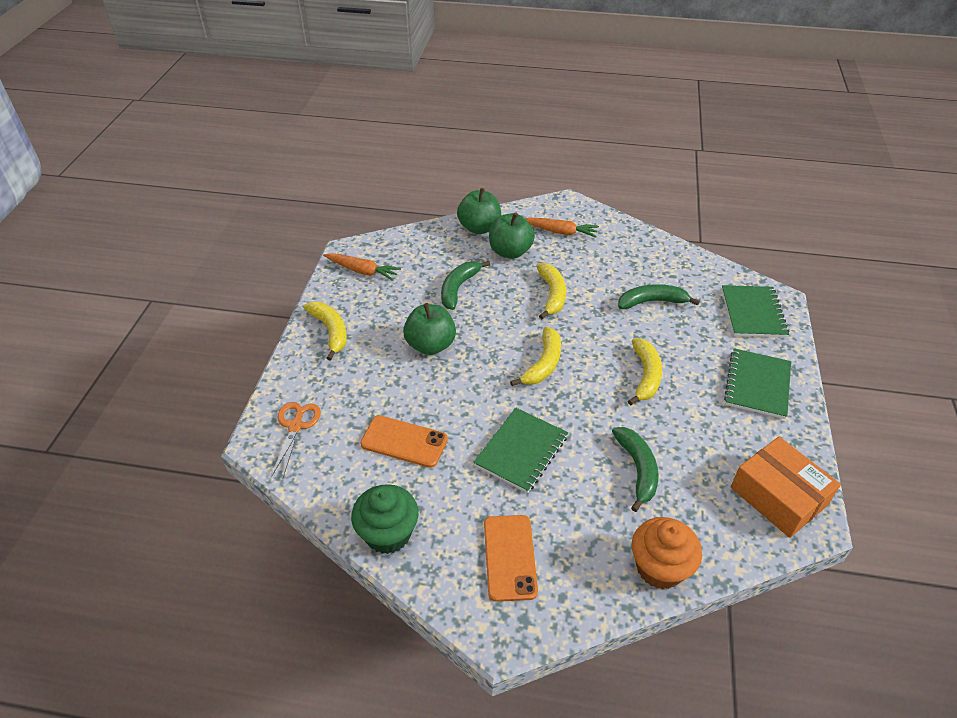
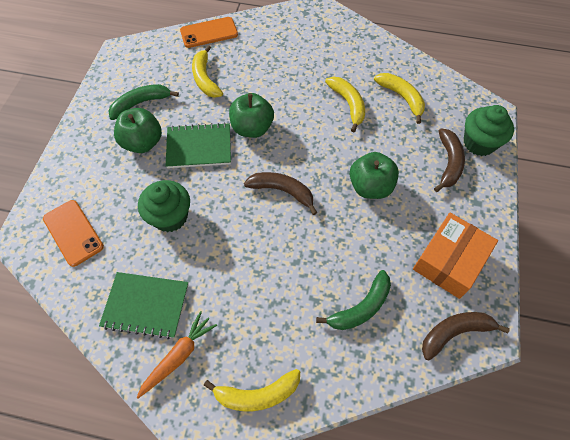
brown banana: 0 -> 3
green banana: 3 -> 2
green cupcake: 1 -> 2
green notebook: 3 -> 2
orange carrot: 2 -> 1
orange cupcake: 1 -> 0
orange scissors: 1 -> 0

